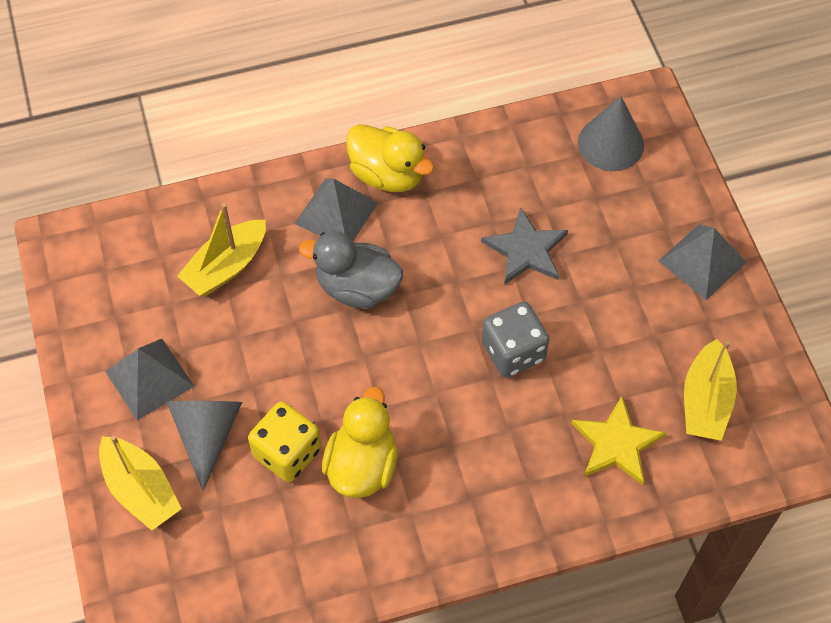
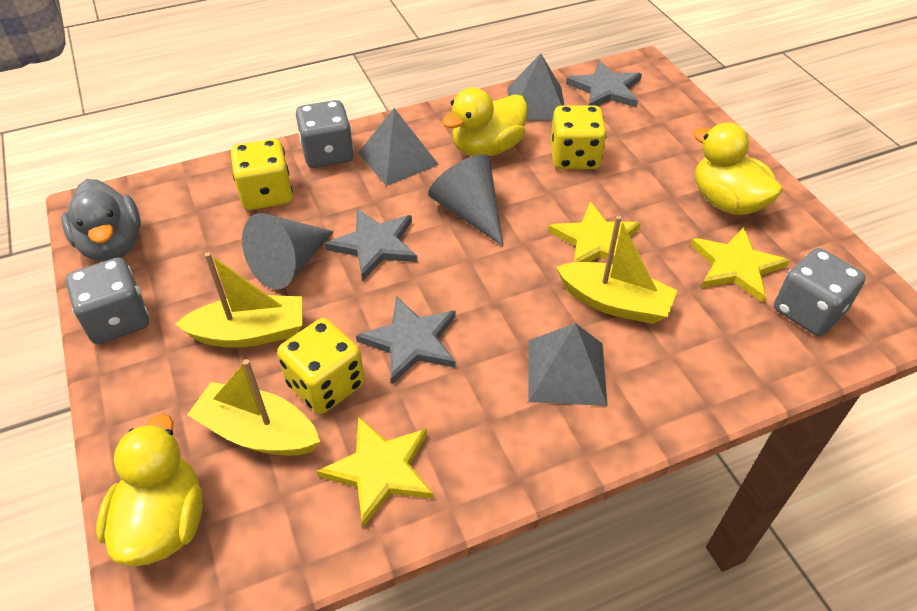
grey dice: 1 -> 3
grey star: 1 -> 3
yellow dice: 1 -> 3
yellow duck: 2 -> 3
yellow star: 1 -> 3

